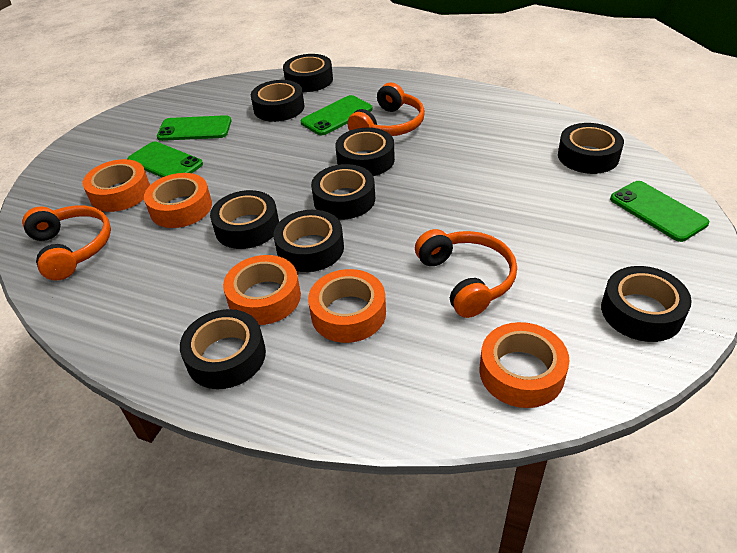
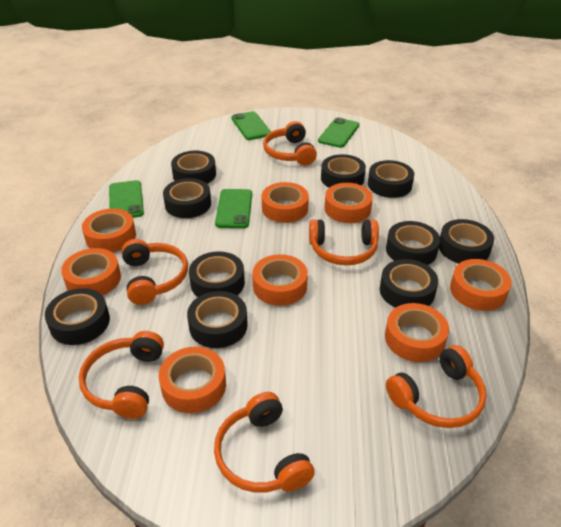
black tape: 9 -> 10
orange headphones: 3 -> 6
orange tape: 5 -> 8

